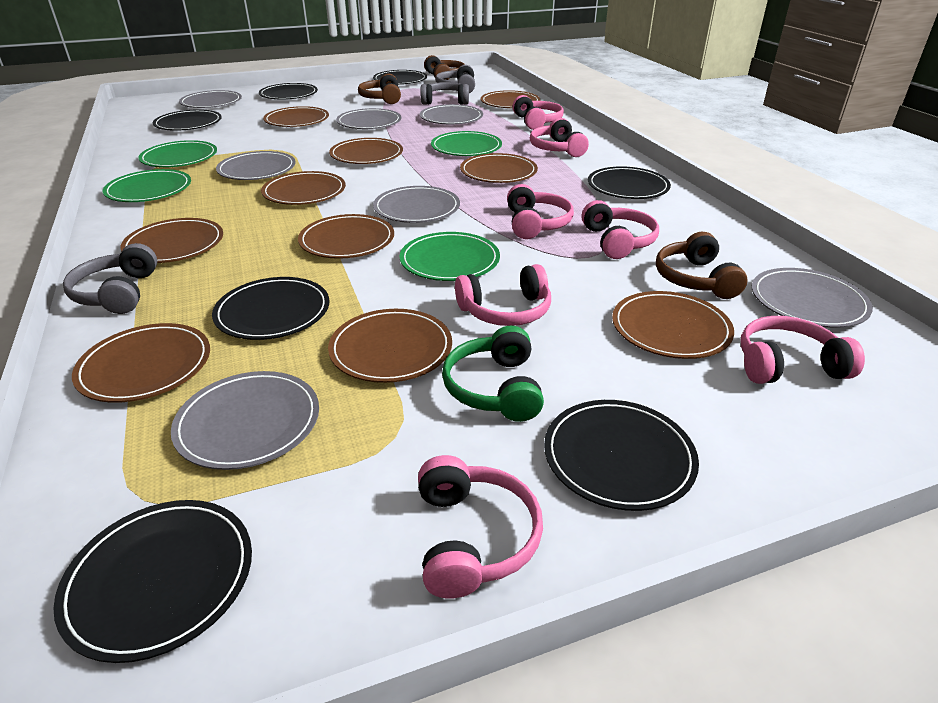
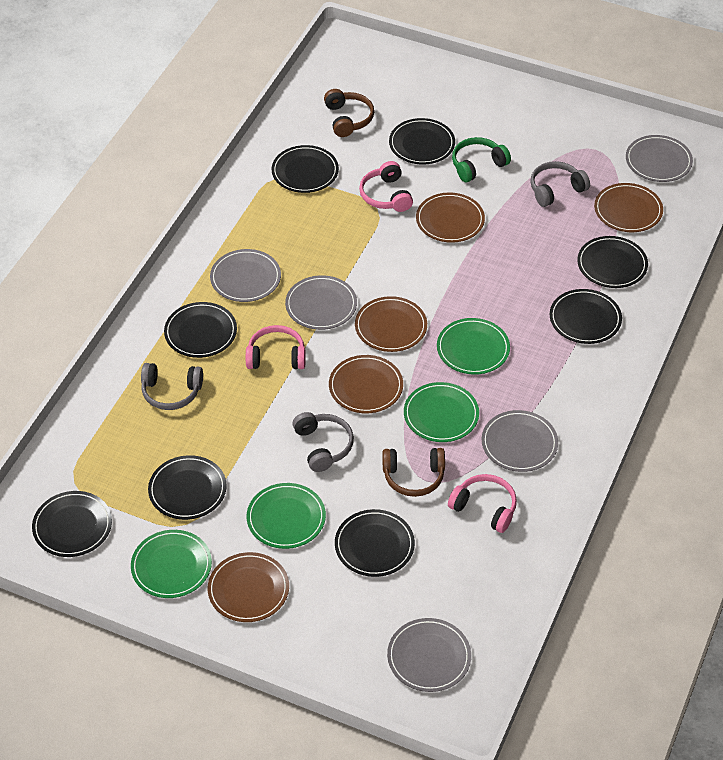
black plate: 7 -> 8
brown headphones: 3 -> 2
brown plate: 10 -> 5
grey plate: 7 -> 5
pink headphones: 7 -> 3

